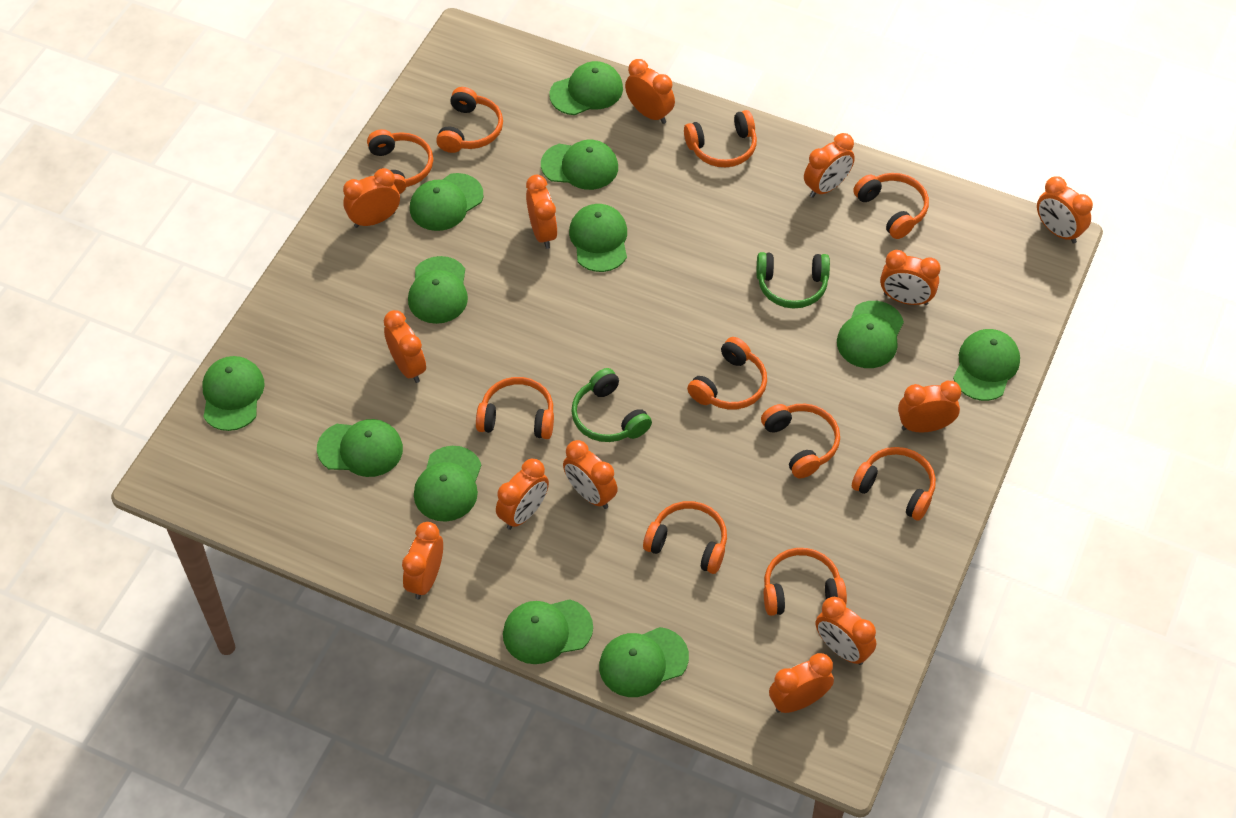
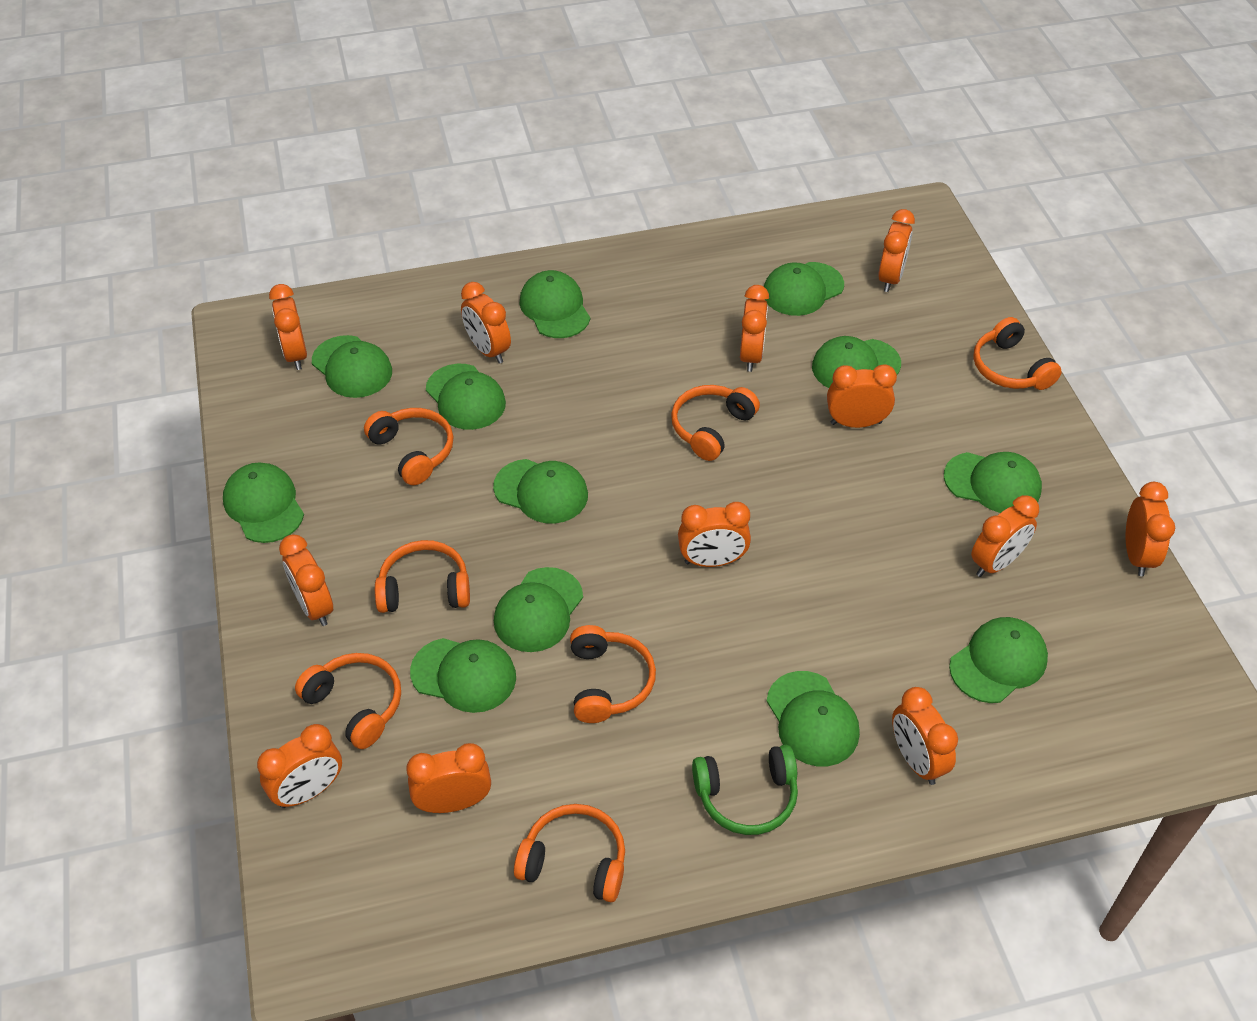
green headphones: 2 -> 1
orange clock: 13 -> 12
orange headphones: 10 -> 7

